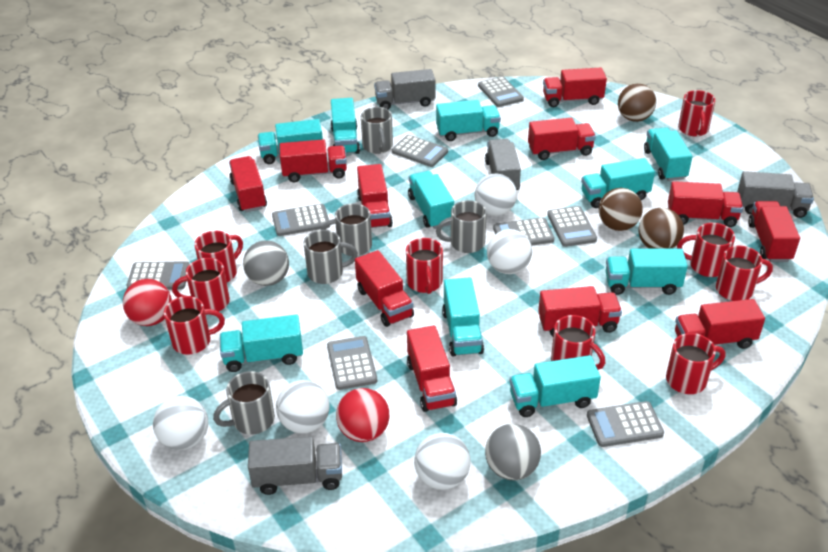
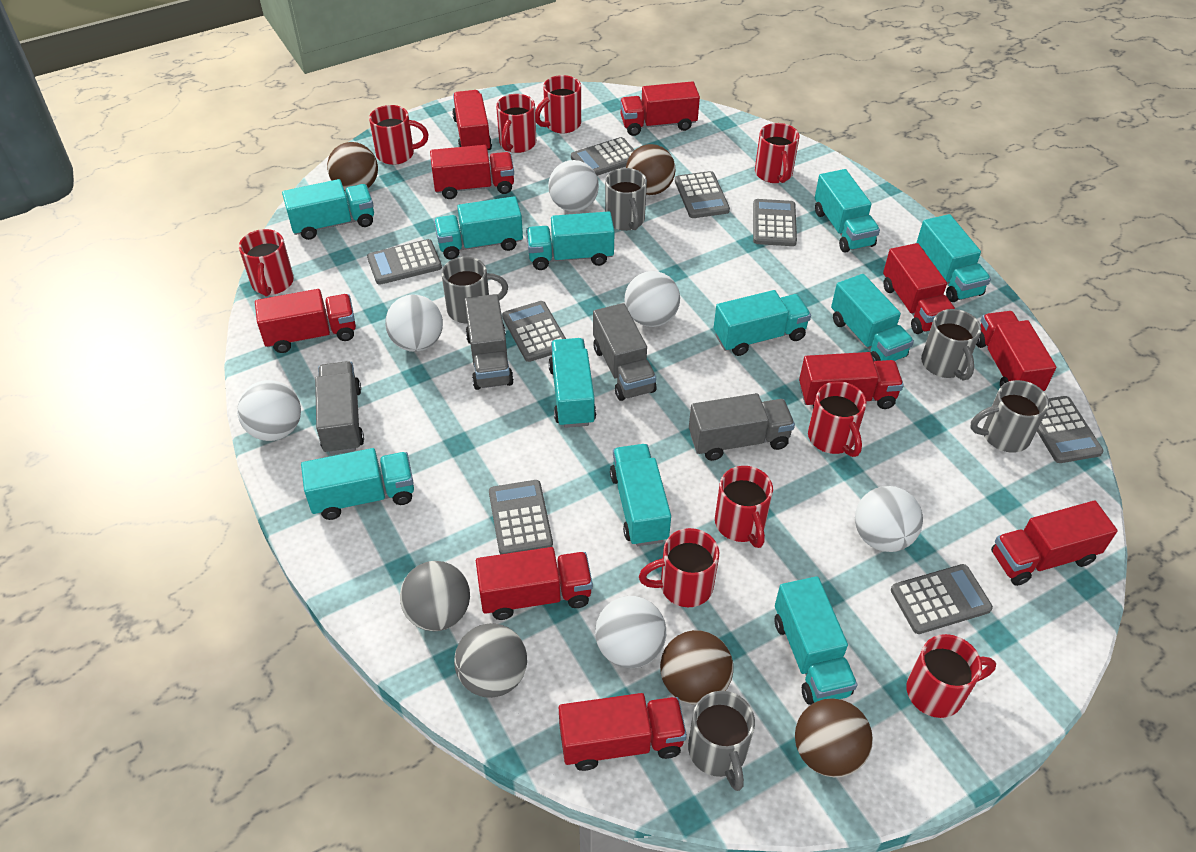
brown ball: 3 -> 4
red ball: 2 -> 0
red truck: 11 -> 10
turquoise truck: 10 -> 11
white ball: 5 -> 6

